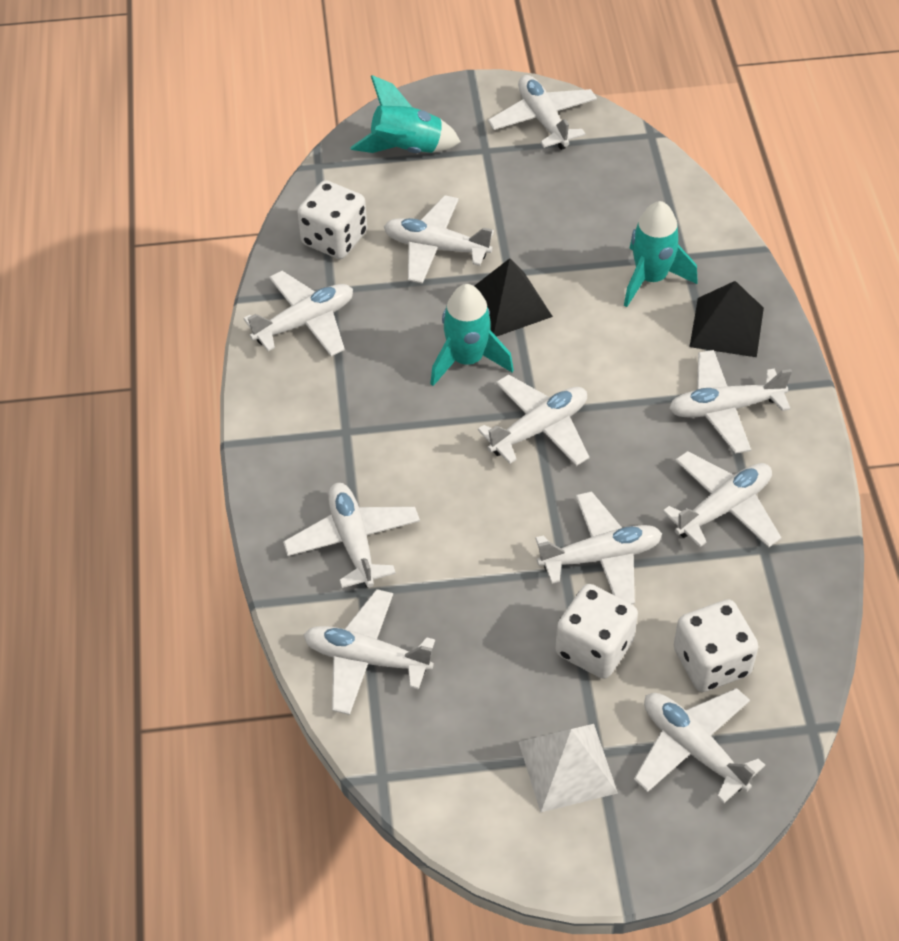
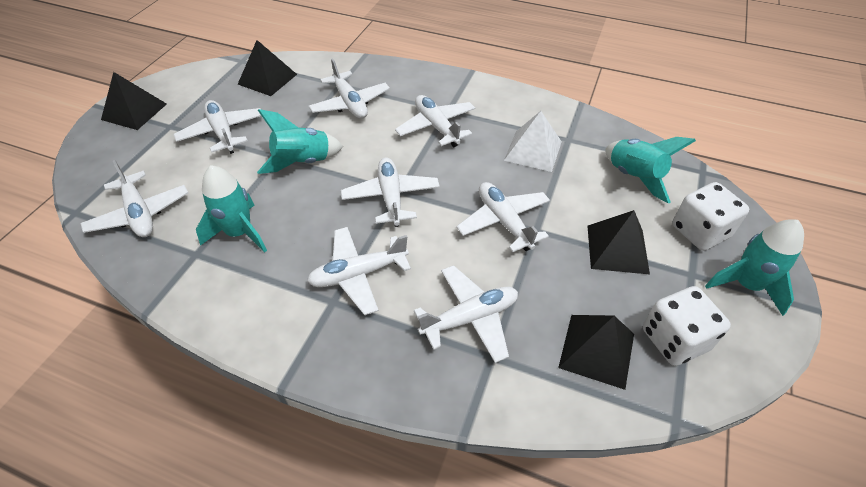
black pyramid: 2 -> 4
turquoise rocket: 3 -> 4
white dice: 3 -> 2
white plane: 10 -> 8

